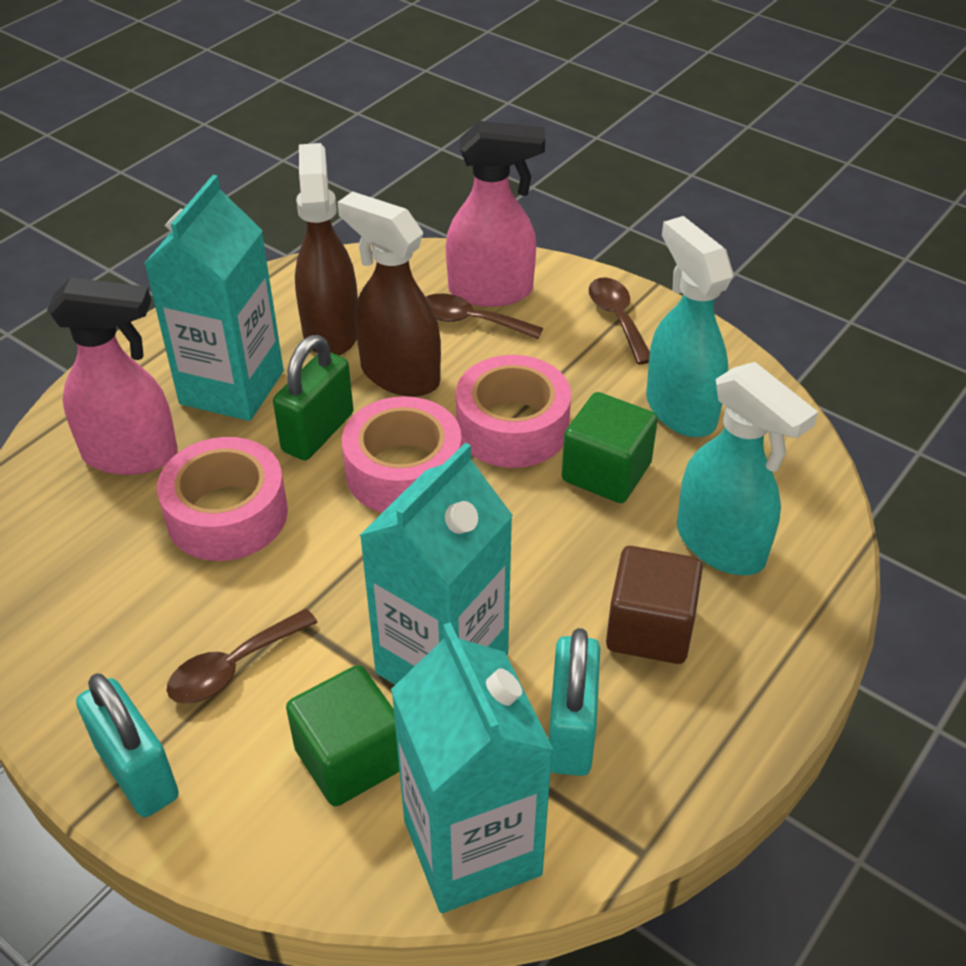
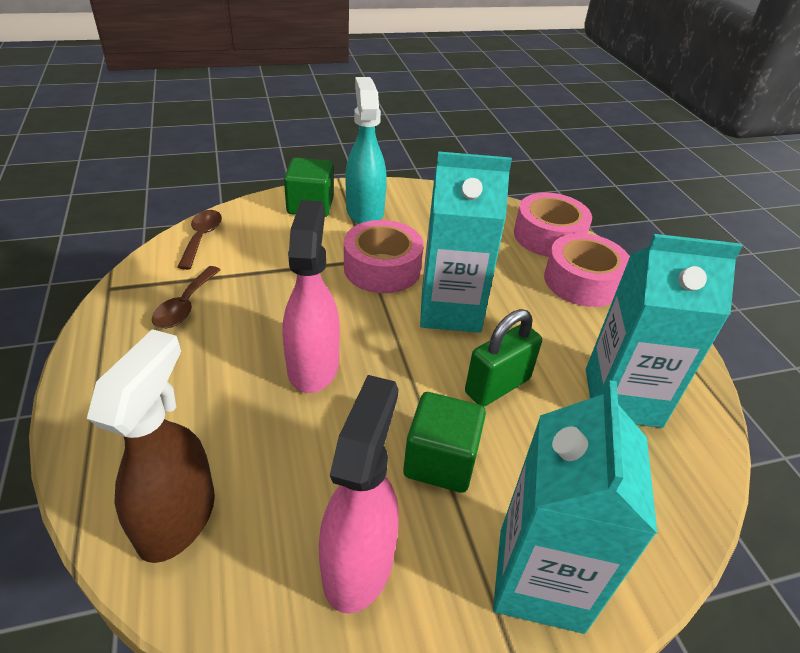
brown cube: 1 -> 0
brown spoon: 3 -> 2
brown spray bottle: 2 -> 1
turquoise padlock: 2 -> 0
turquoise spray bottle: 2 -> 1

